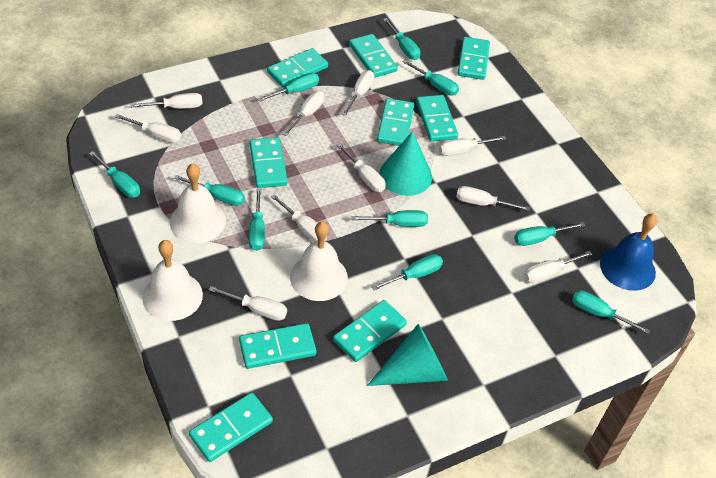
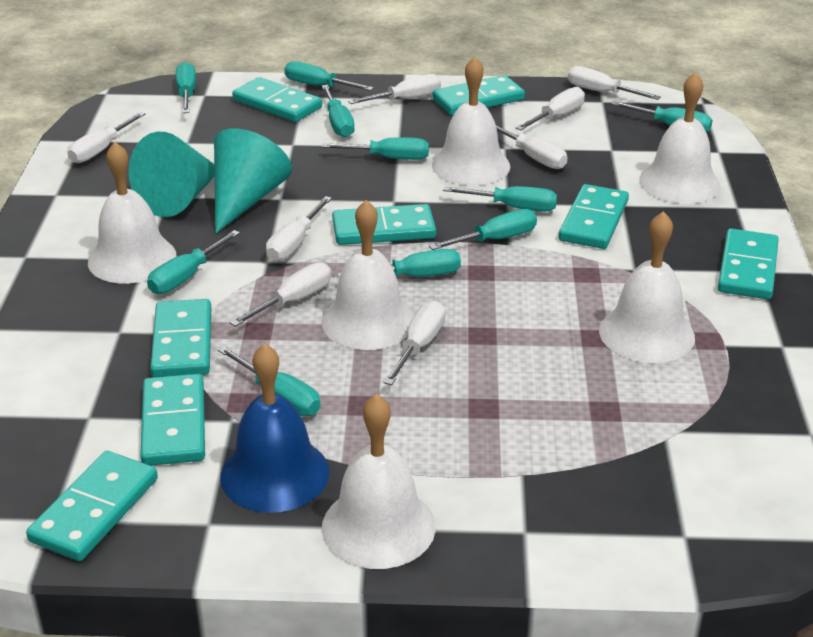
turquoise domino: 9 -> 8
white bell: 3 -> 6
white screwdriver: 10 -> 8

